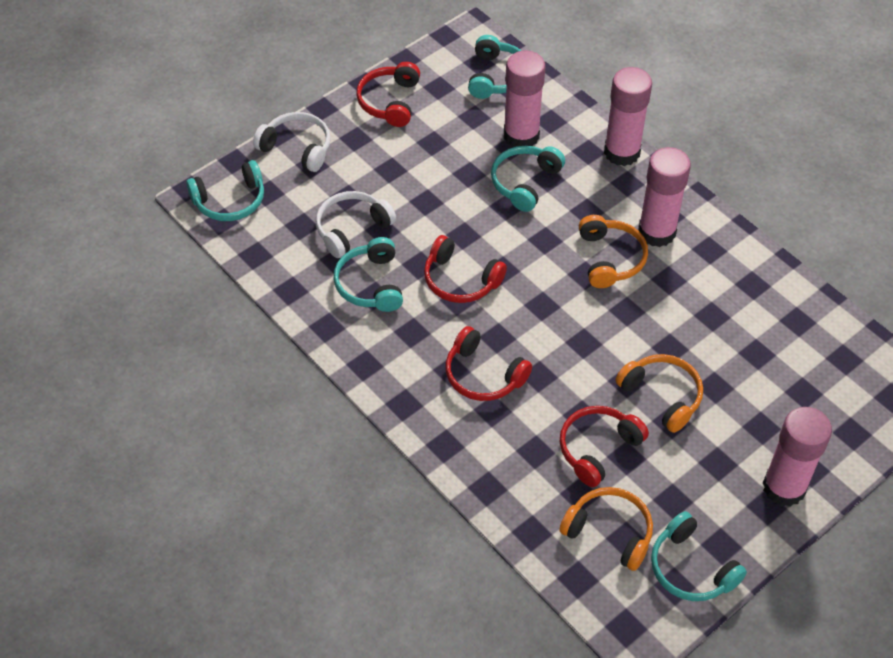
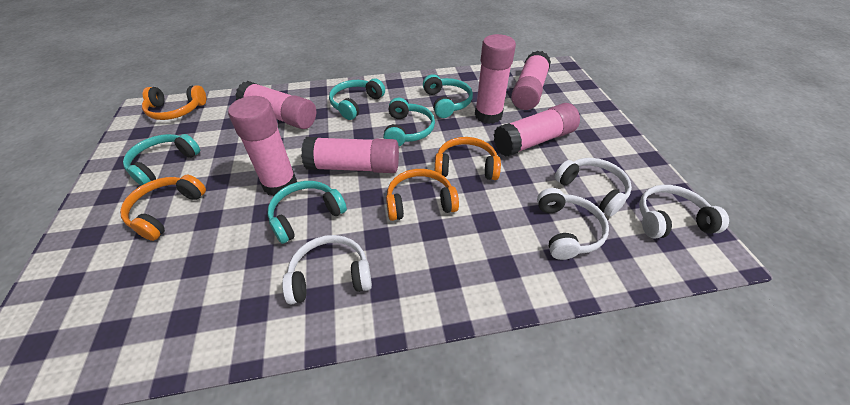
orange headphones: 3 -> 4
pink glue stick: 4 -> 6
red headphones: 4 -> 0
white headphones: 2 -> 4

